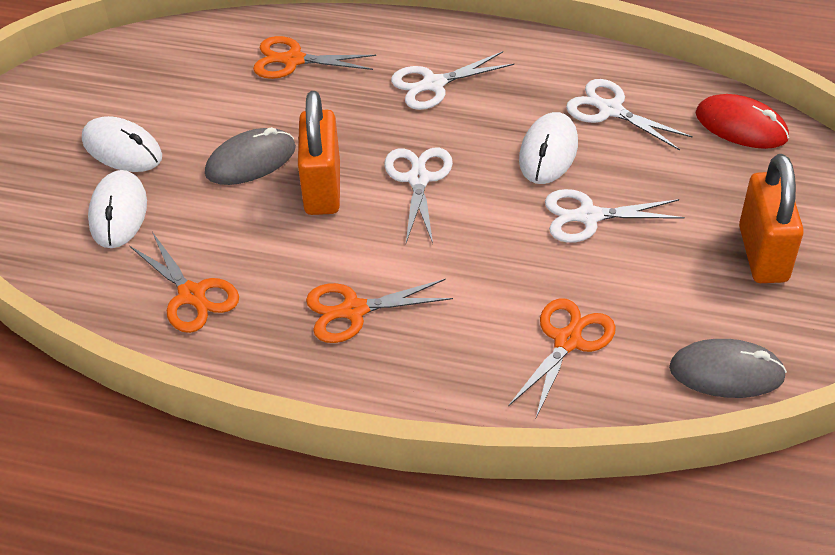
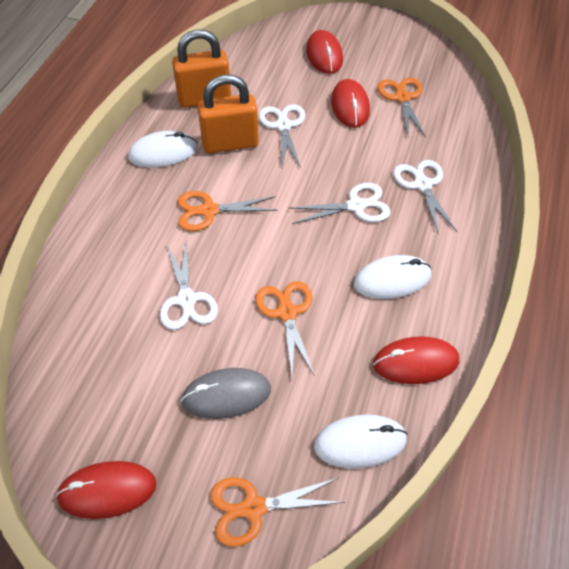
grey mouse: 2 -> 1
red mouse: 1 -> 4

